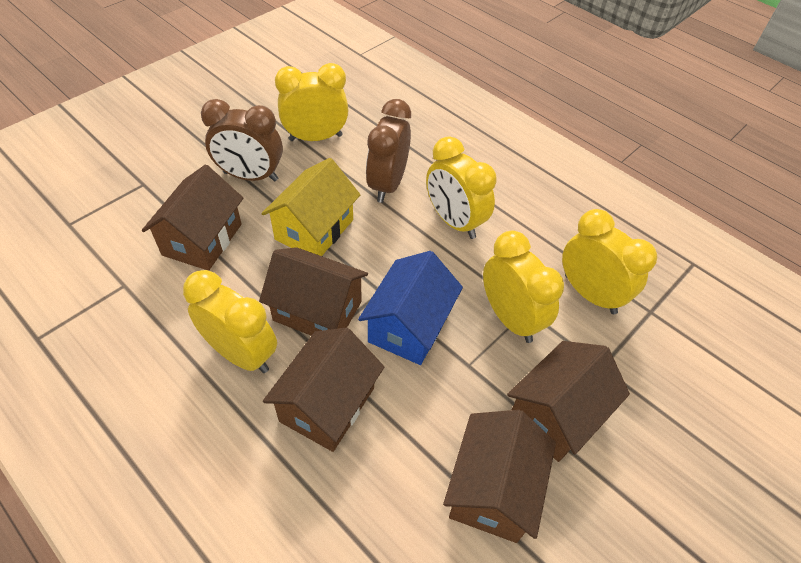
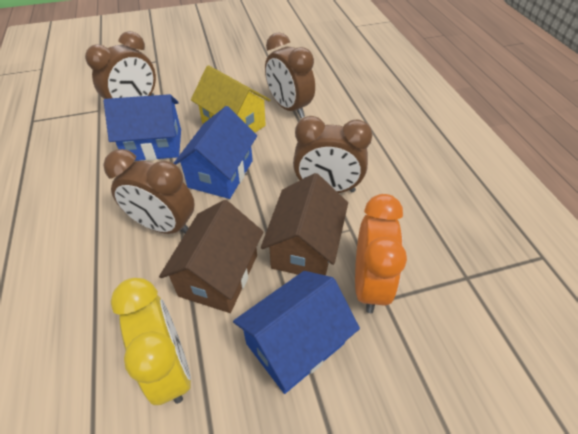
blue house: 1 -> 3
brown clock: 2 -> 4
brown house: 5 -> 2
orange clock: 0 -> 1
yellow clock: 5 -> 1

